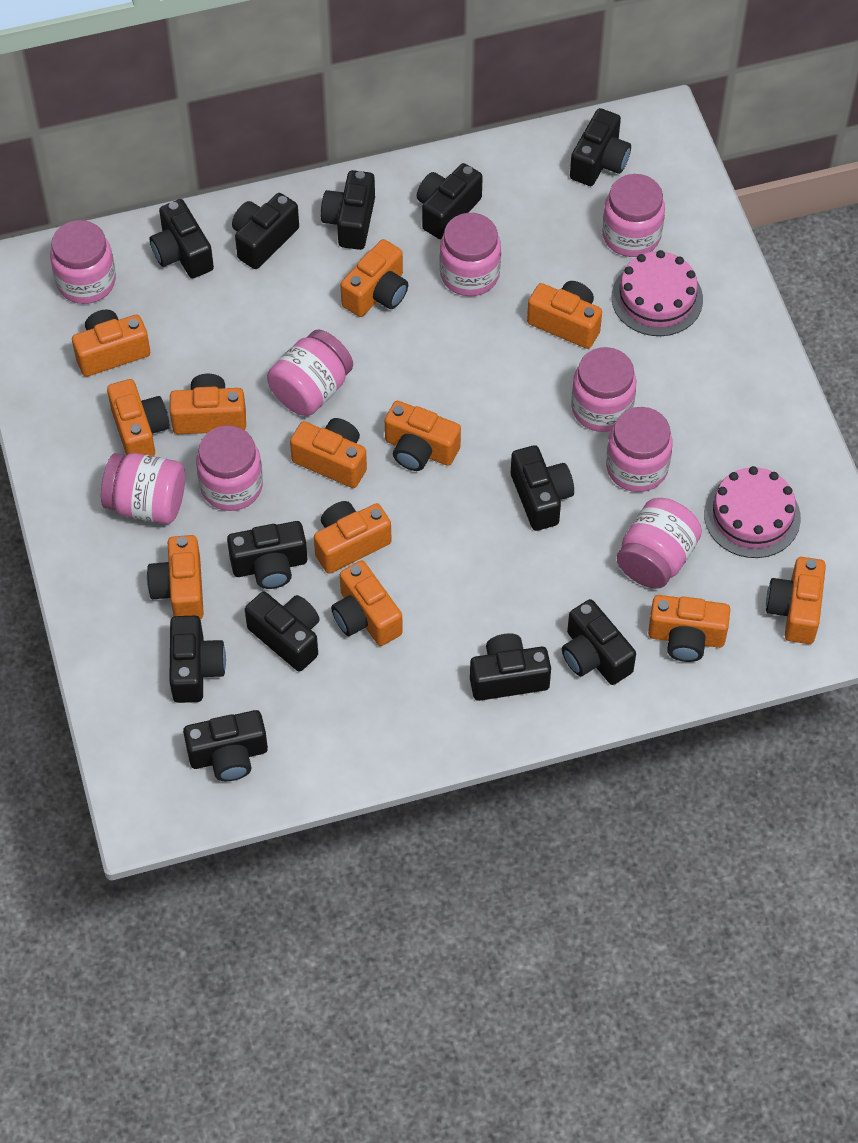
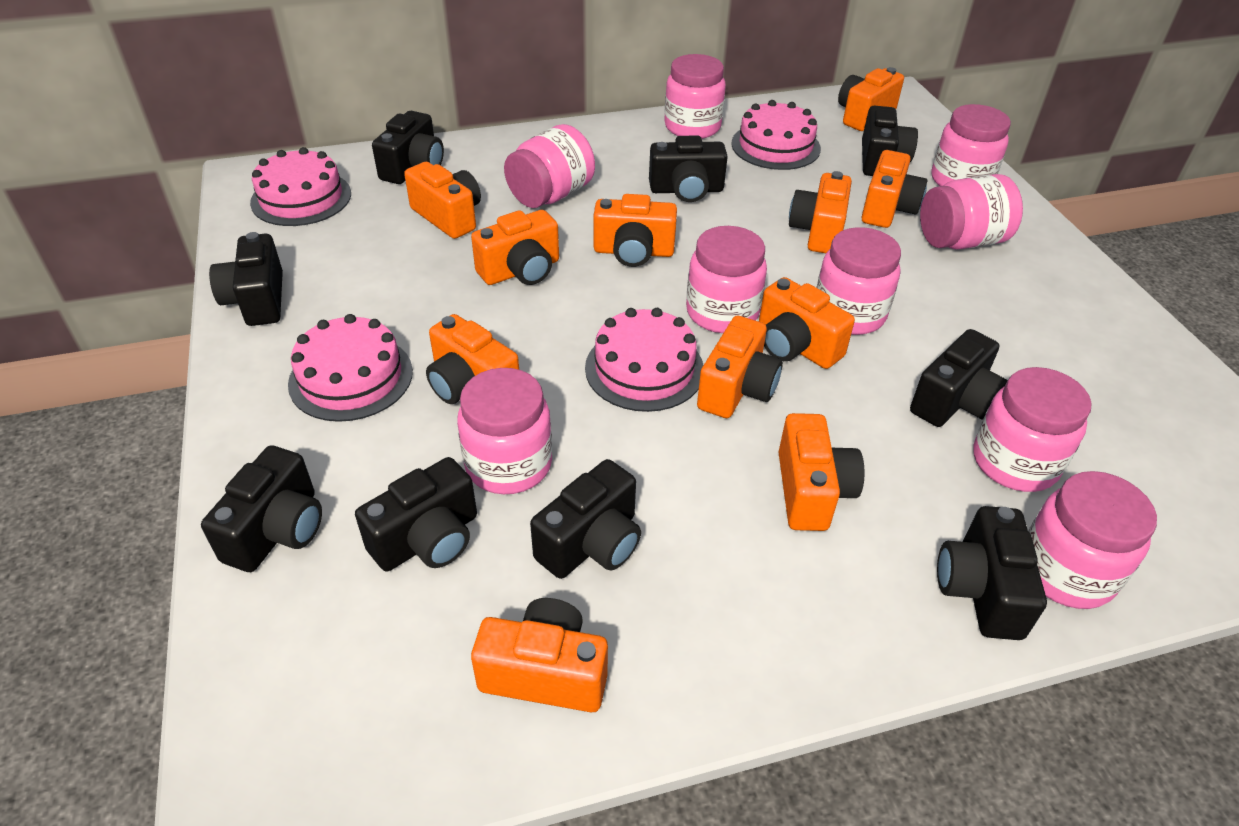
black camera: 12 -> 9
orange camera: 12 -> 11
pink cake: 2 -> 4

